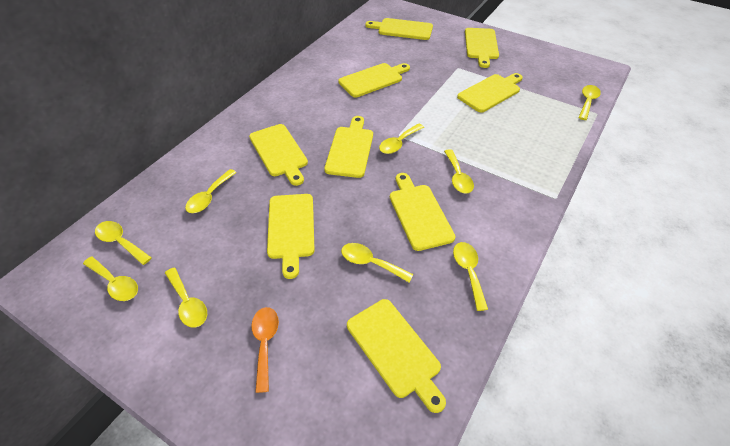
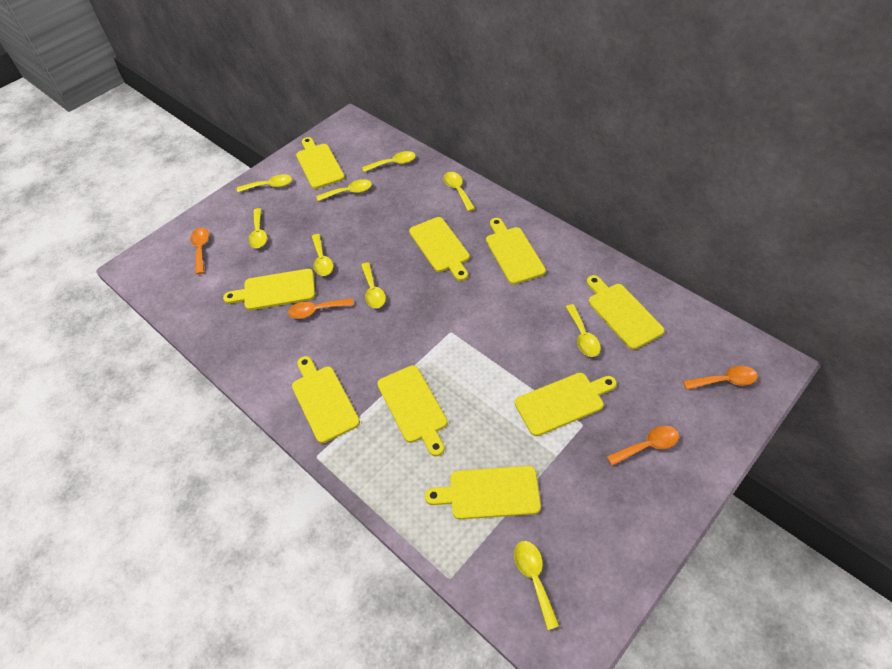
orange spoon: 1 -> 4

